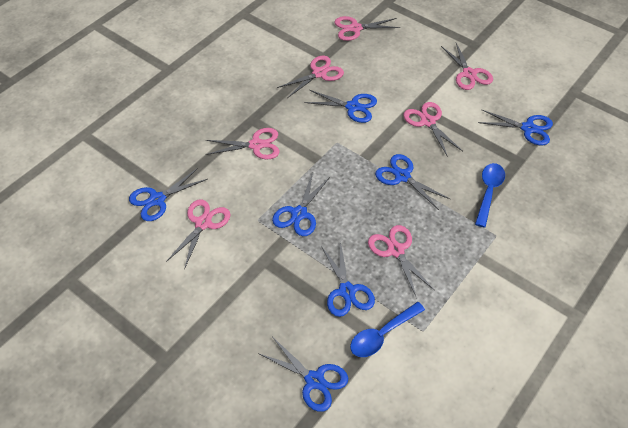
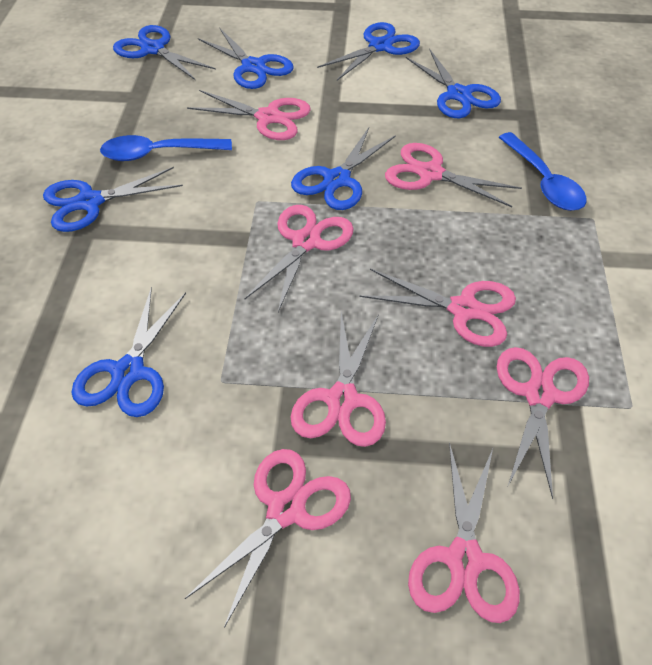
pink scissors: 7 -> 8

